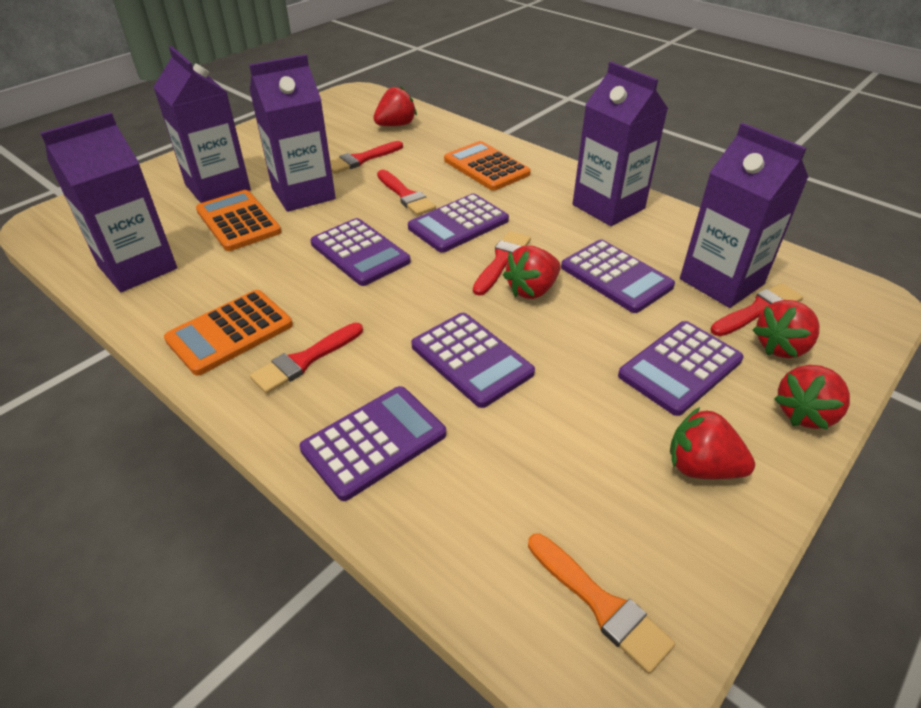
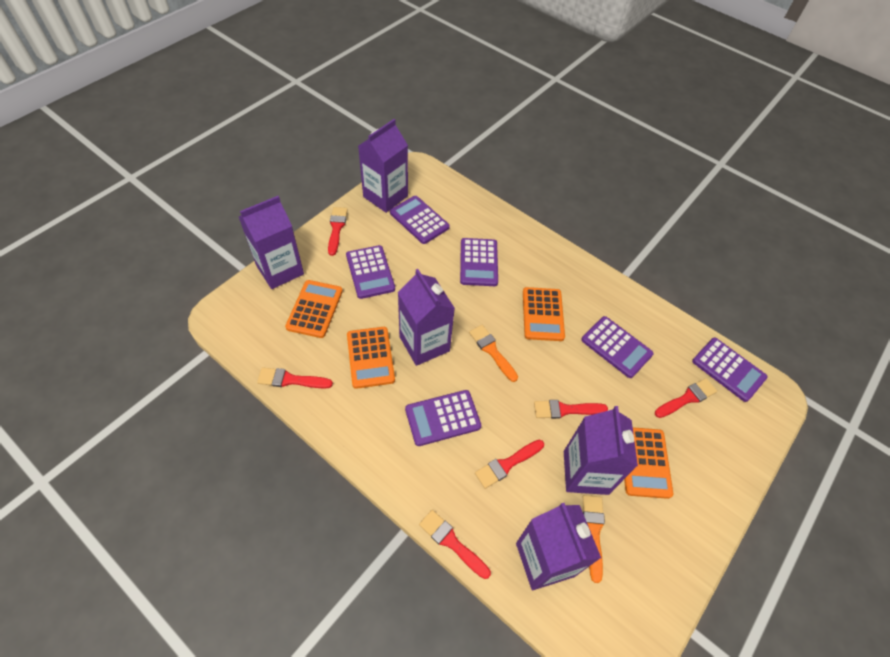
orange brush: 1 -> 2
orange calculator: 3 -> 4
red brush: 5 -> 6
red strawberry: 5 -> 0

